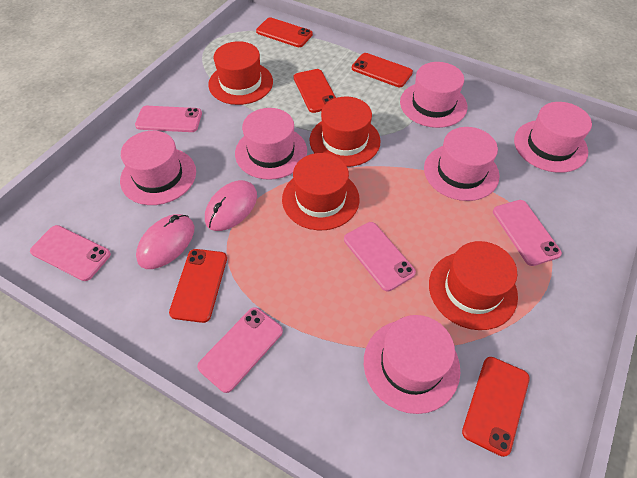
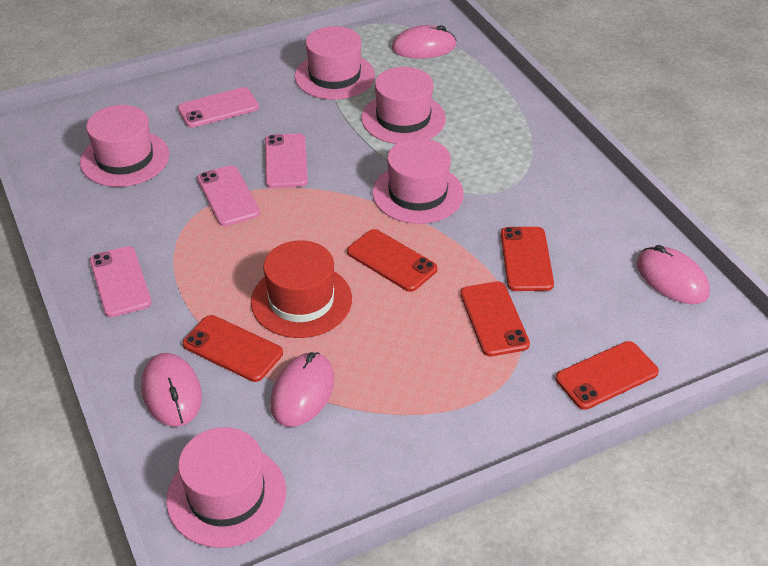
pink hat: 6 -> 5
pink mouse: 2 -> 4
pink phone: 5 -> 4
red hat: 4 -> 1

